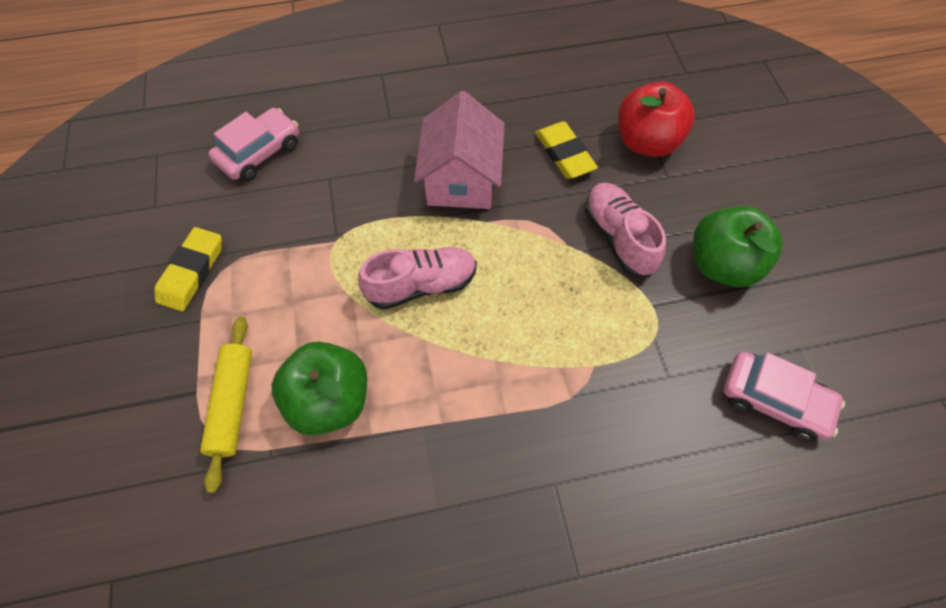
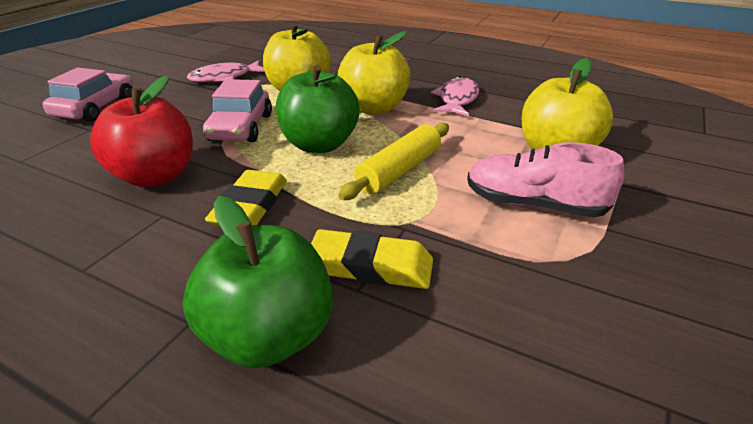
pink fish: 0 -> 2
pink house: 1 -> 0
pink shoe: 2 -> 1
yellow apple: 0 -> 3

